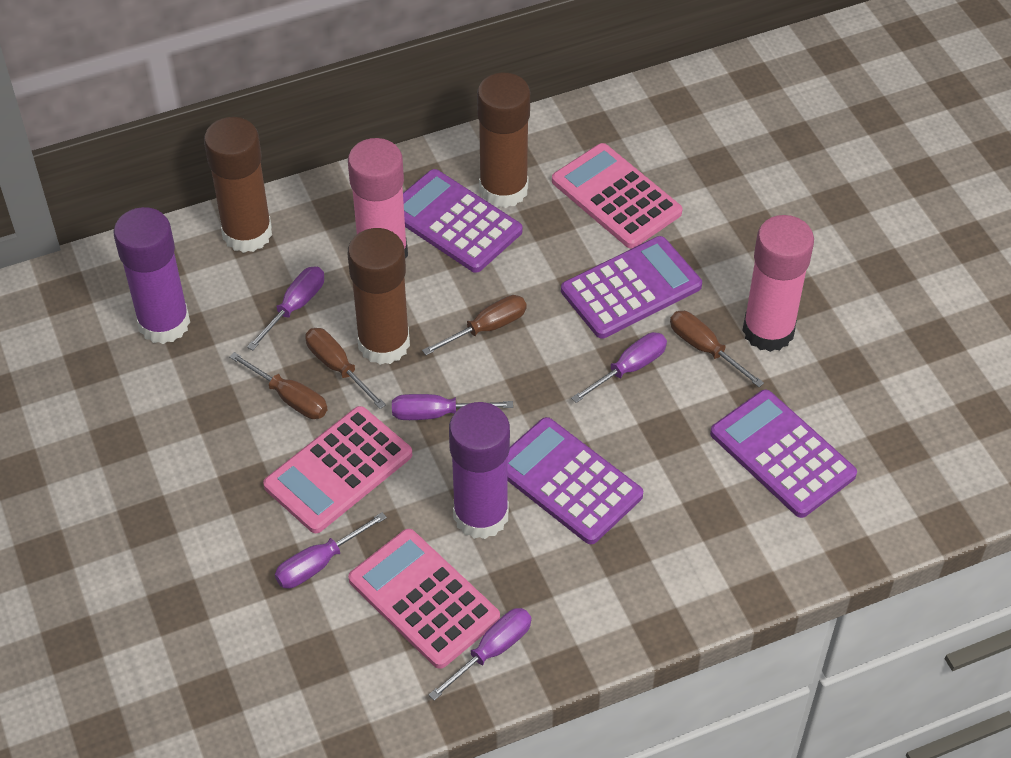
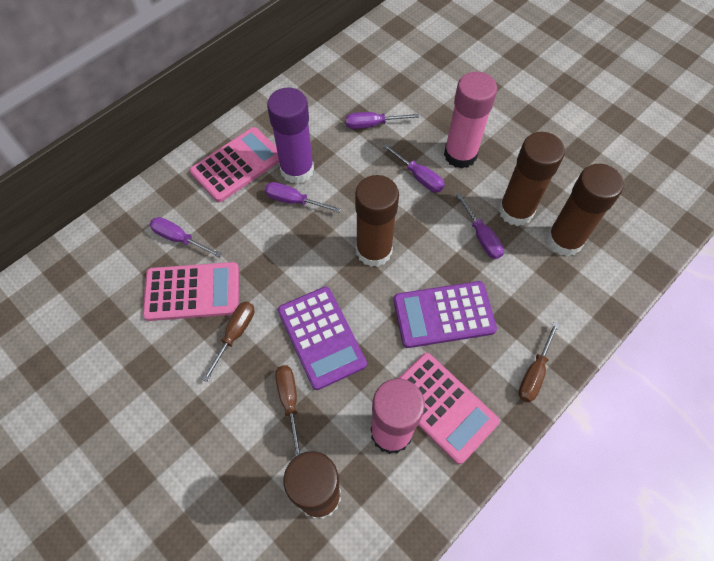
brown glue stick: 3 -> 4
brown screwdriver: 4 -> 3
purple calculator: 4 -> 2
purple glue stick: 2 -> 1

